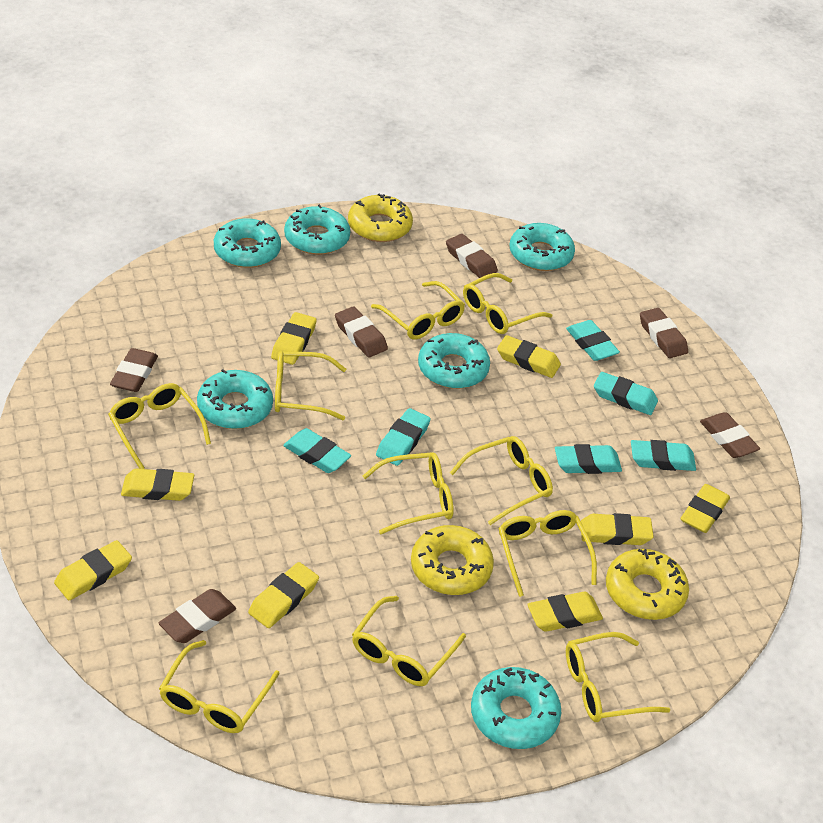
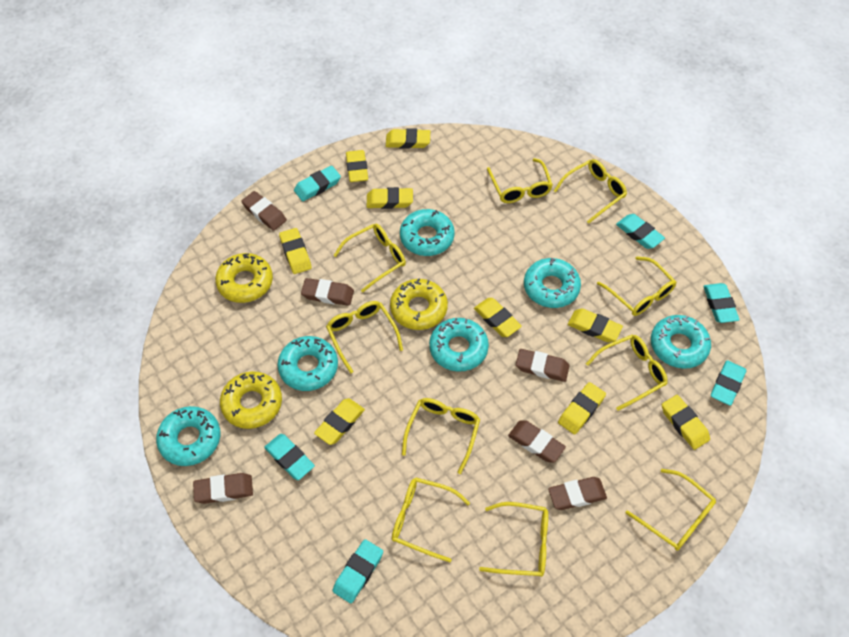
yellow eraser: 8 -> 9

